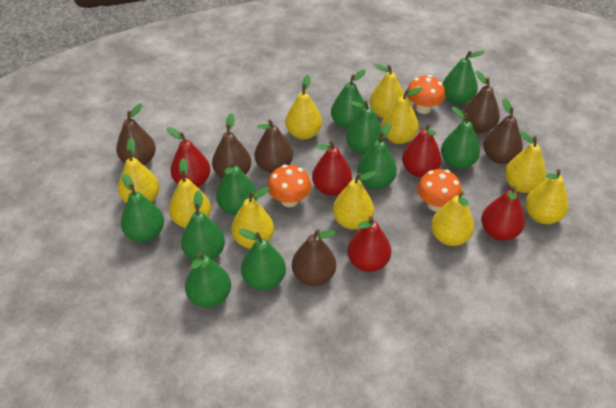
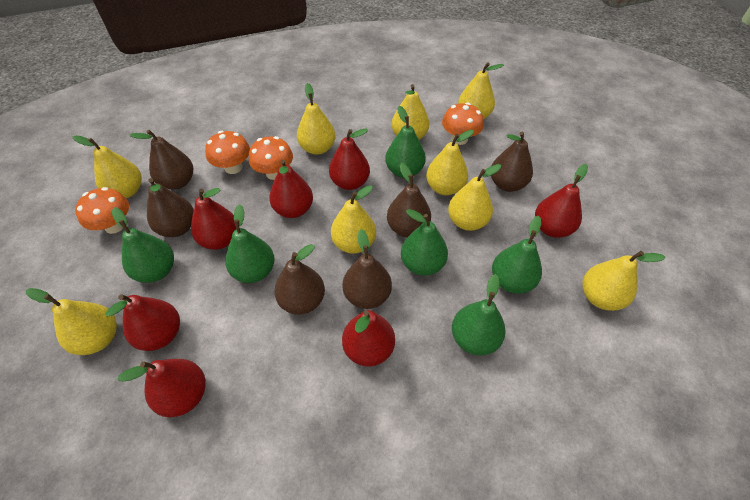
green pear: 10 -> 6
orange mushroom: 3 -> 4
red pear: 5 -> 7
yellow pear: 10 -> 9

